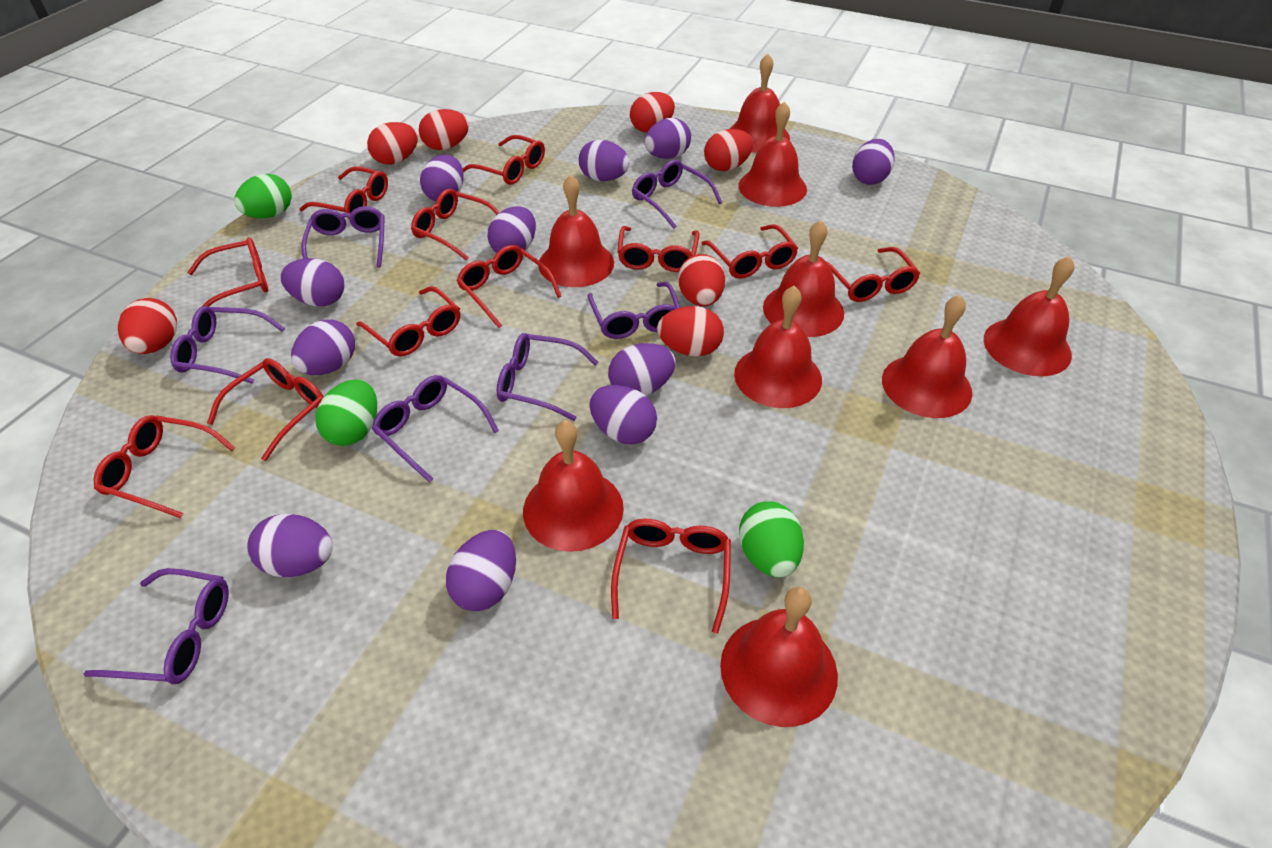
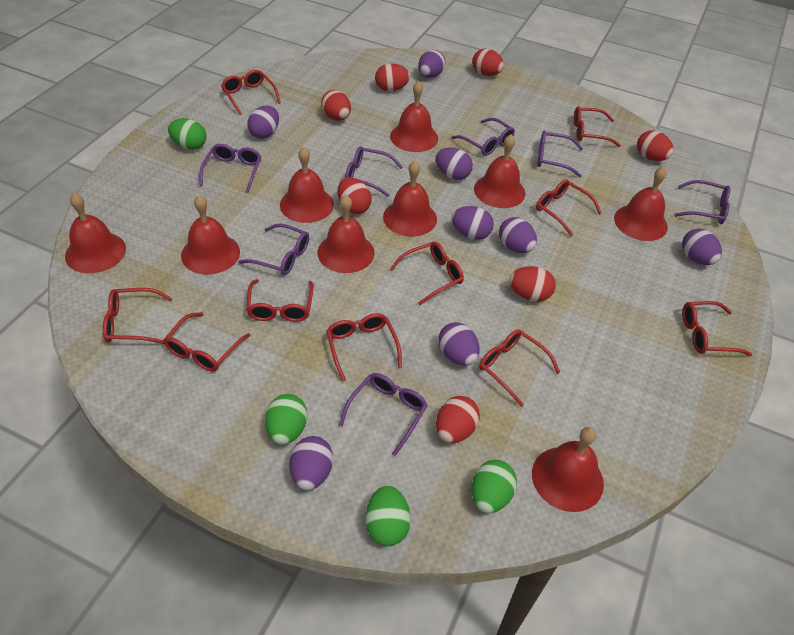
green egg: 3 -> 4
purple egg: 11 -> 8
red glasses: 12 -> 10

